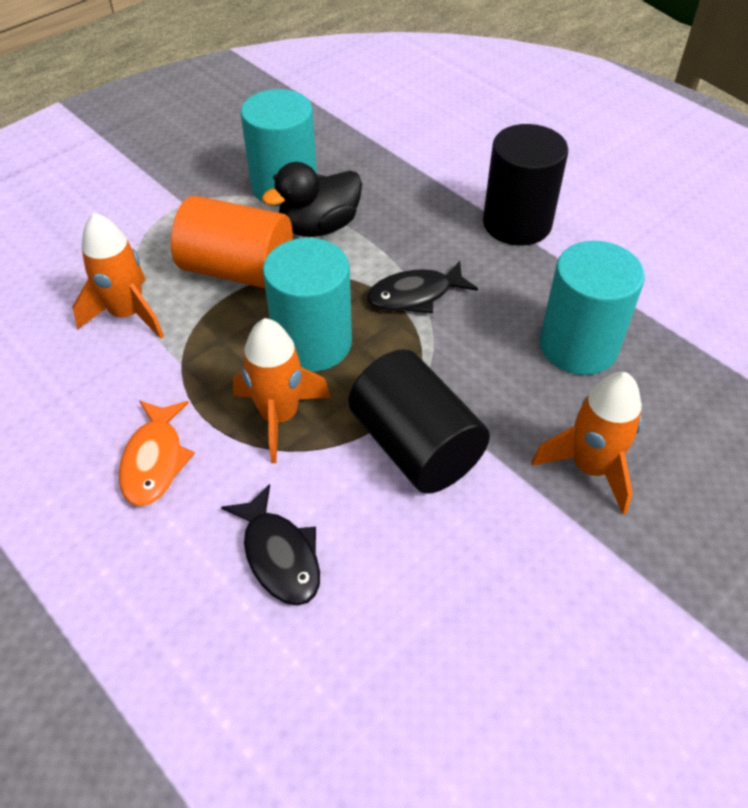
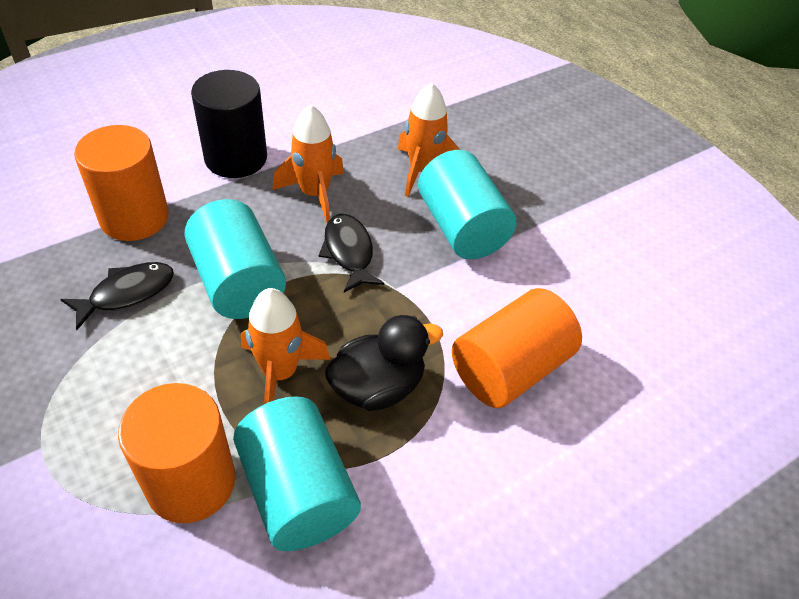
black cylinder: 2 -> 1
orange cylinder: 1 -> 3
orange fish: 1 -> 0

